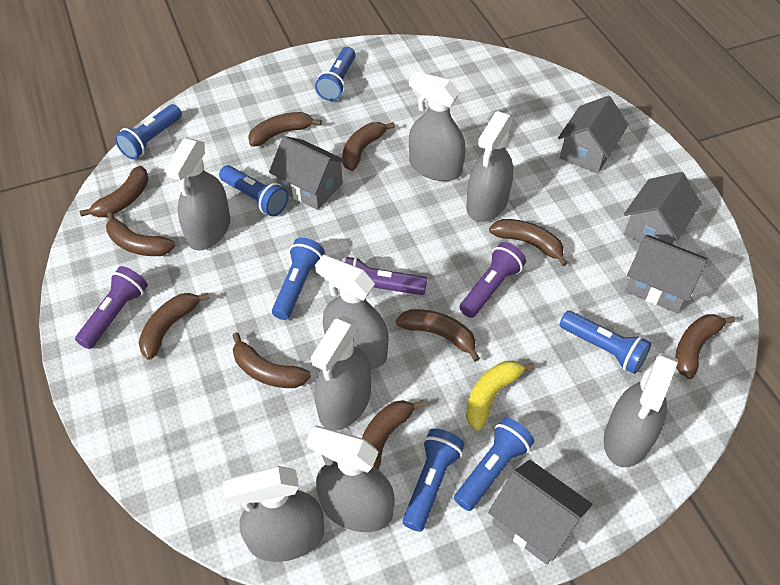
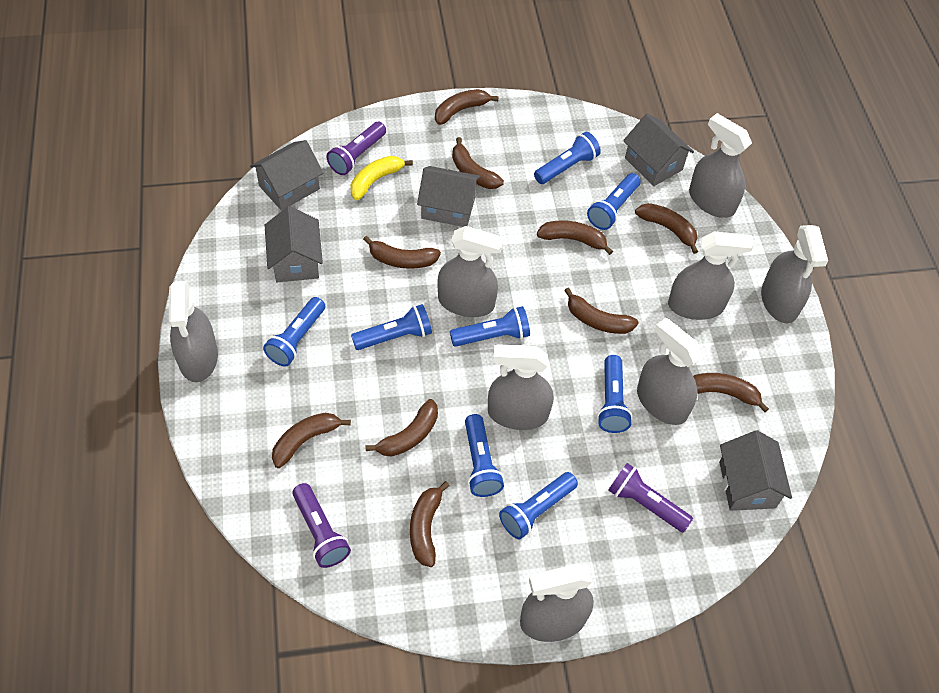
blue flashlight: 7 -> 8

